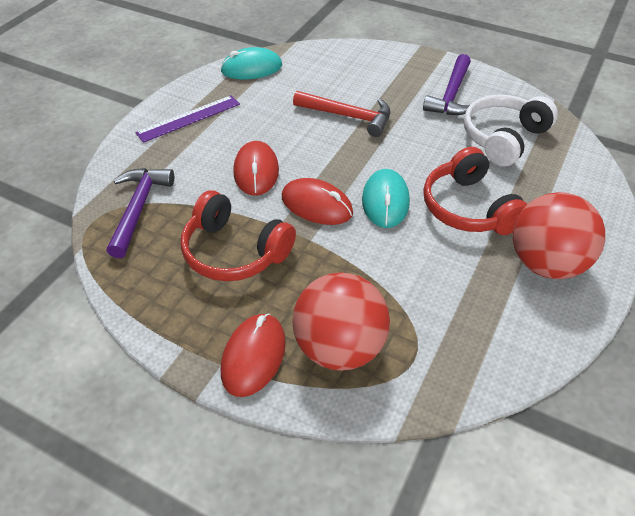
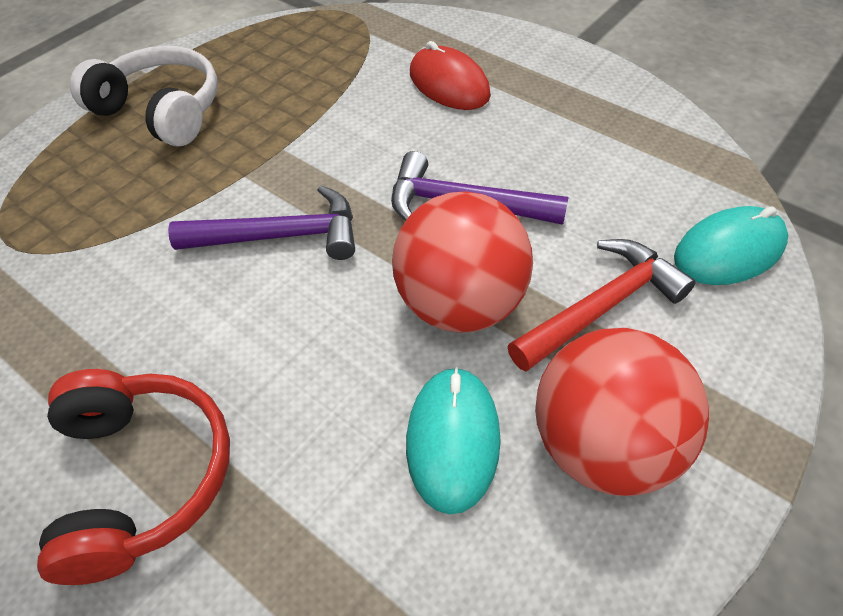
purple ruler: 1 -> 0
red headphones: 2 -> 1
red mouse: 3 -> 1

